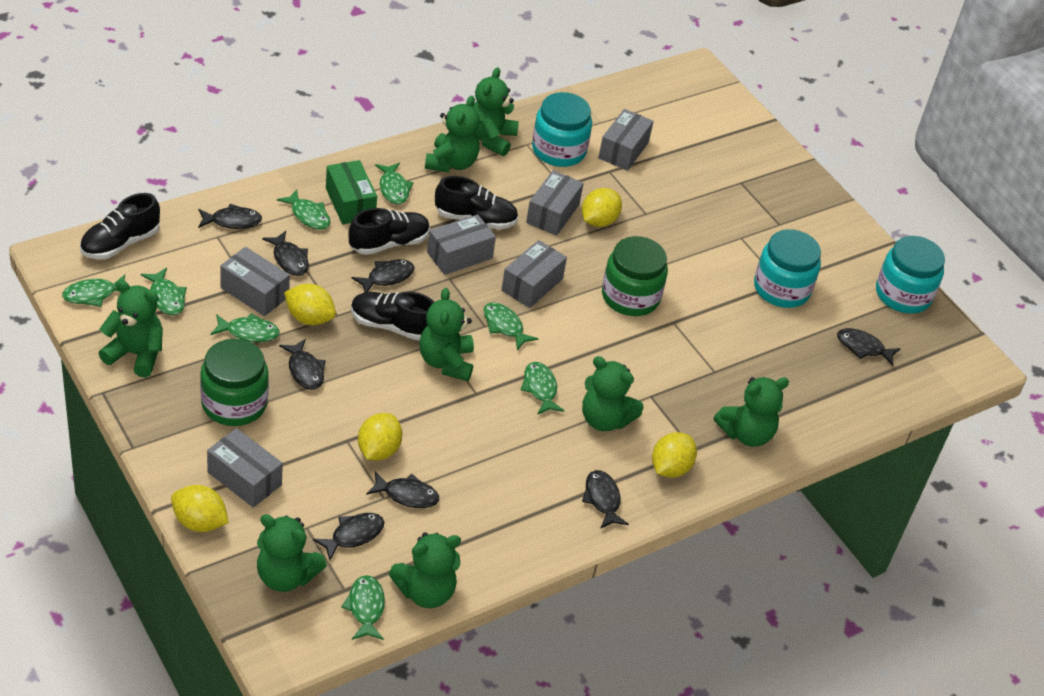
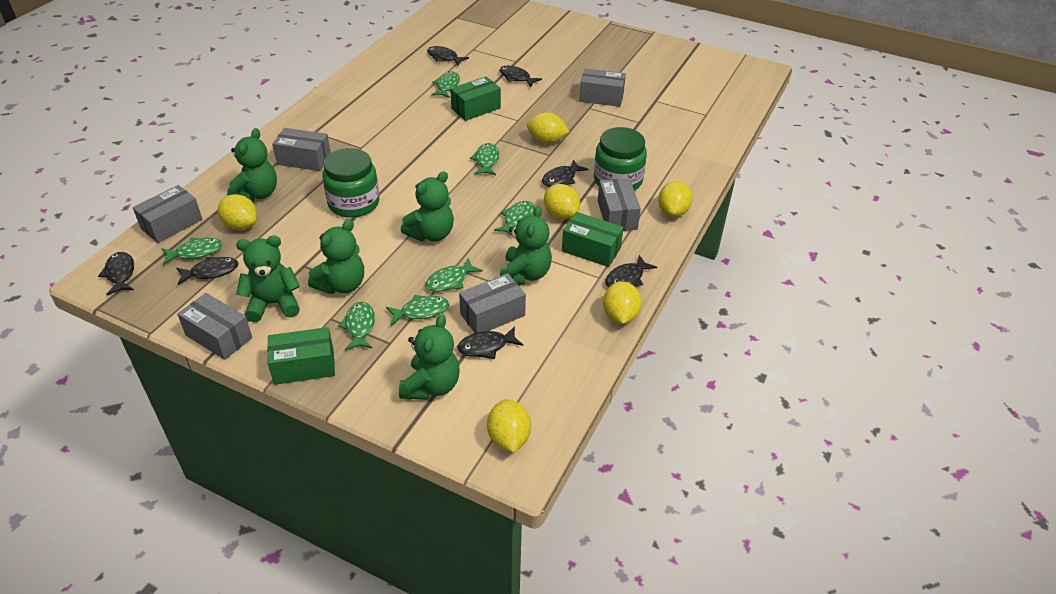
black fish: 8 -> 7
black shoe: 4 -> 0
green box: 1 -> 3
green fish: 8 -> 7
green teddy bear: 8 -> 6
turquoise jar: 3 -> 0
yellow lemon: 5 -> 6

